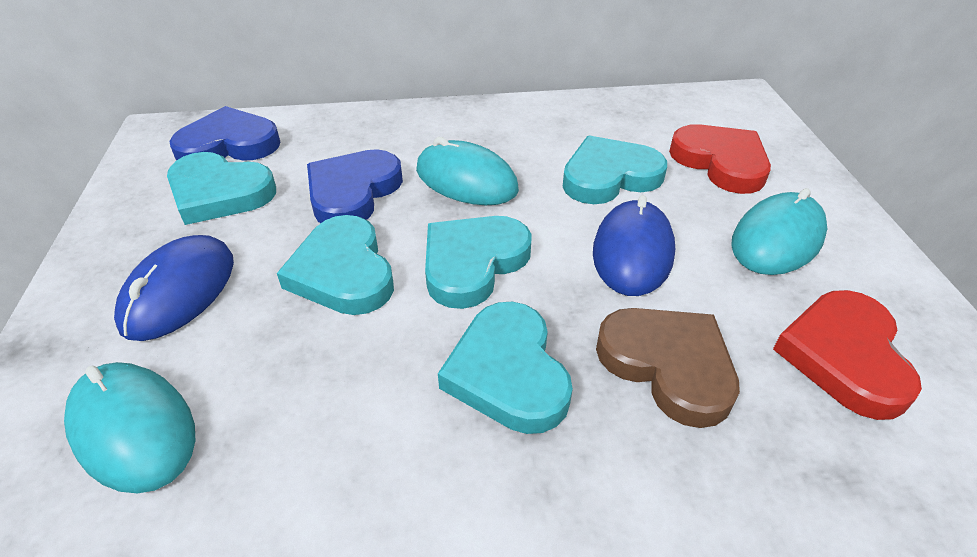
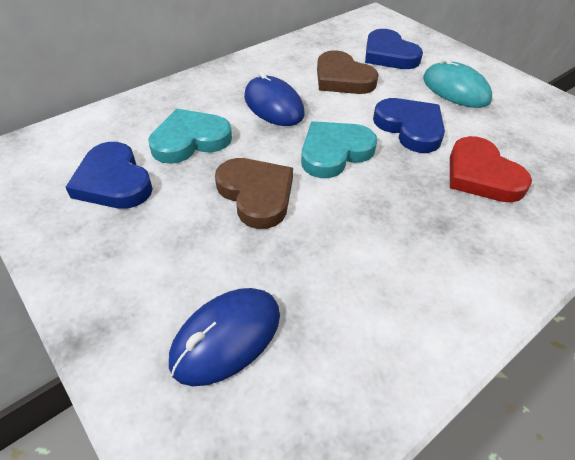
blue heart: 2 -> 3
brown heart: 1 -> 2
red heart: 2 -> 1
turquoise heart: 5 -> 2
turquoise mouse: 3 -> 1

